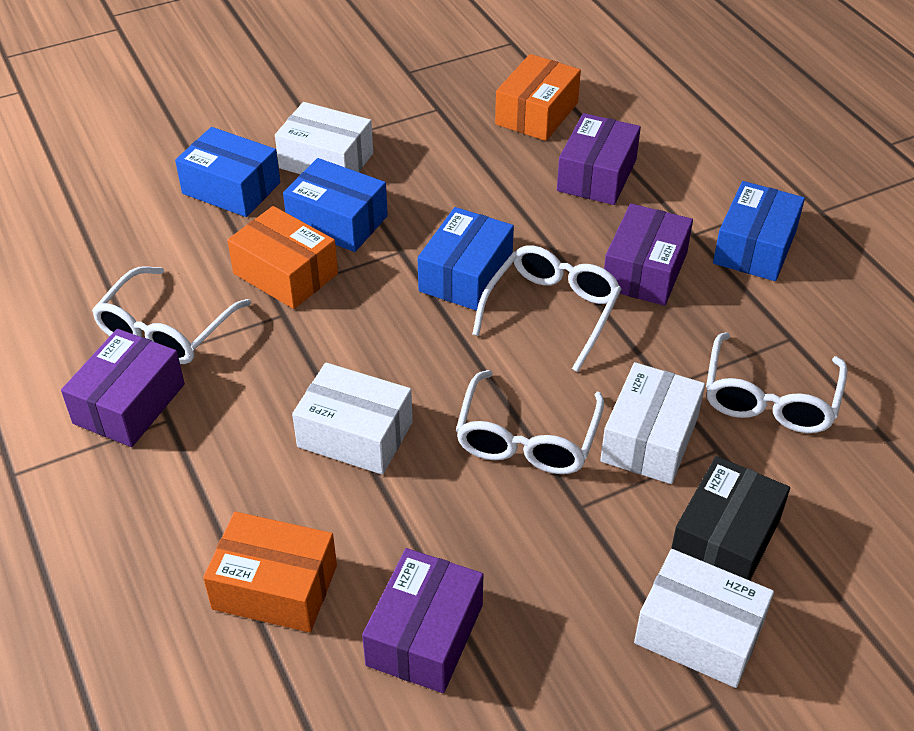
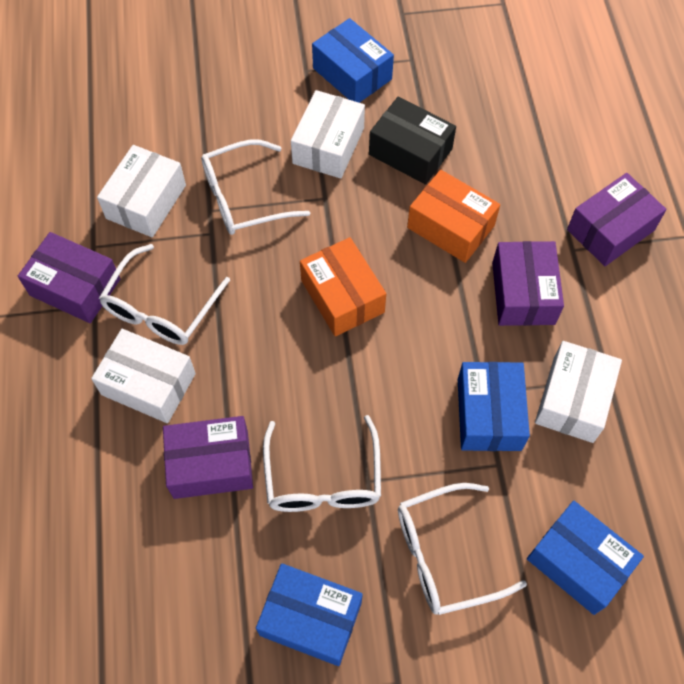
orange box: 3 -> 2

